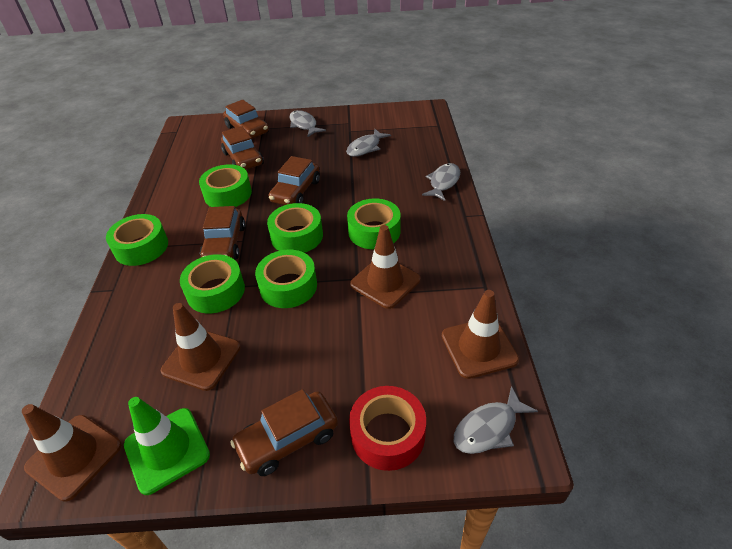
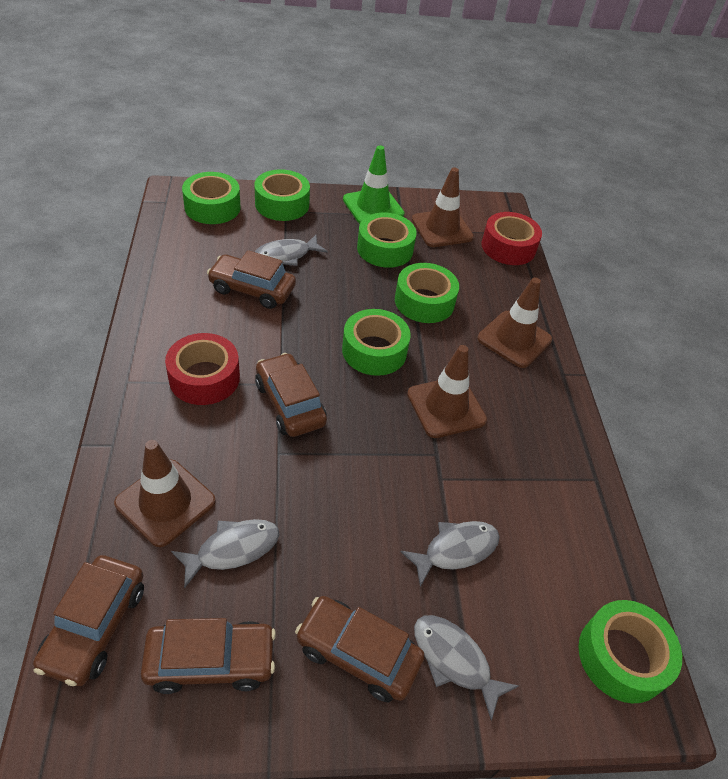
red tape: 1 -> 2

